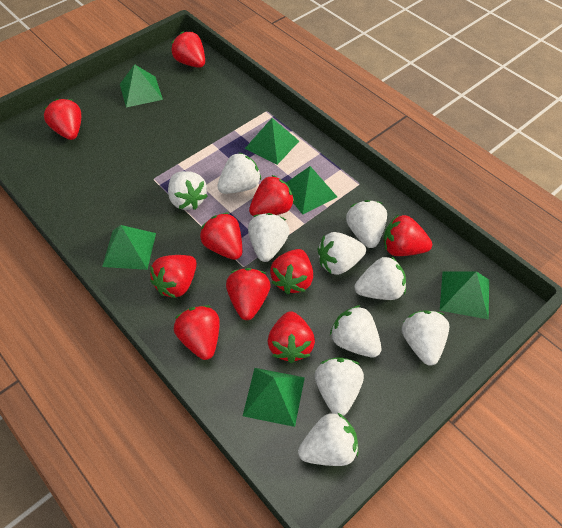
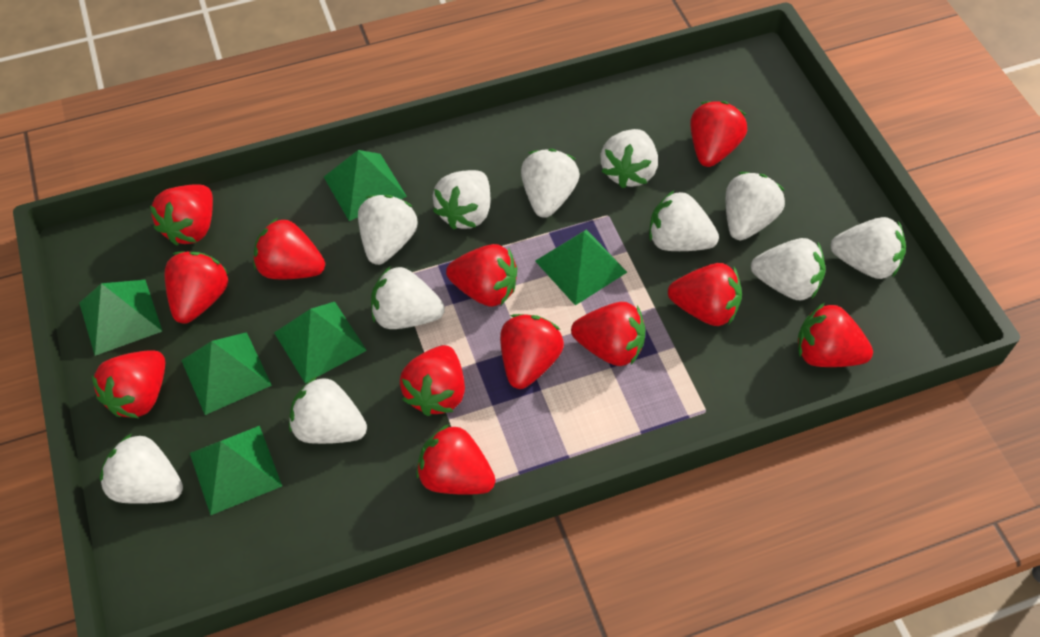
red strawberry: 10 -> 12
white strawberry: 10 -> 11

